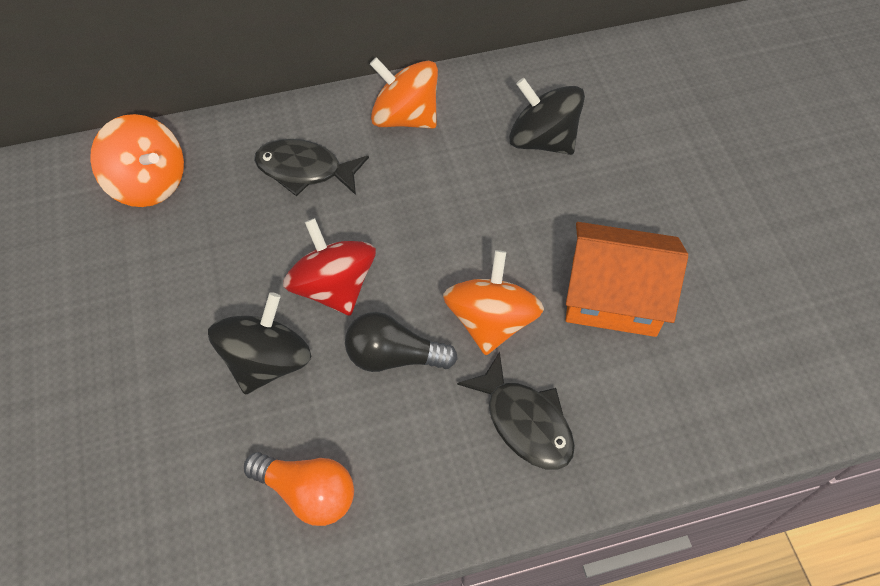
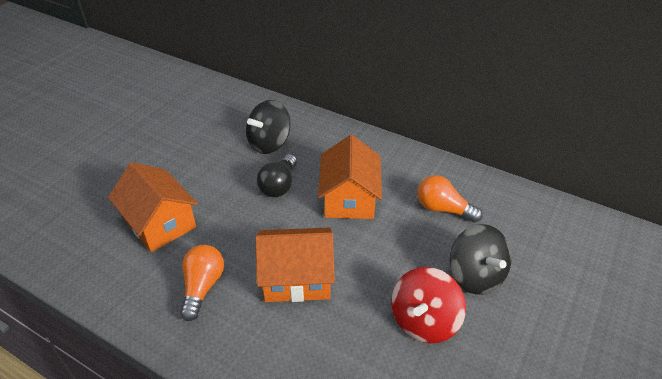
black fish: 2 -> 0
orange house: 1 -> 3
orange light bulb: 1 -> 2
orange spinning top: 3 -> 0

